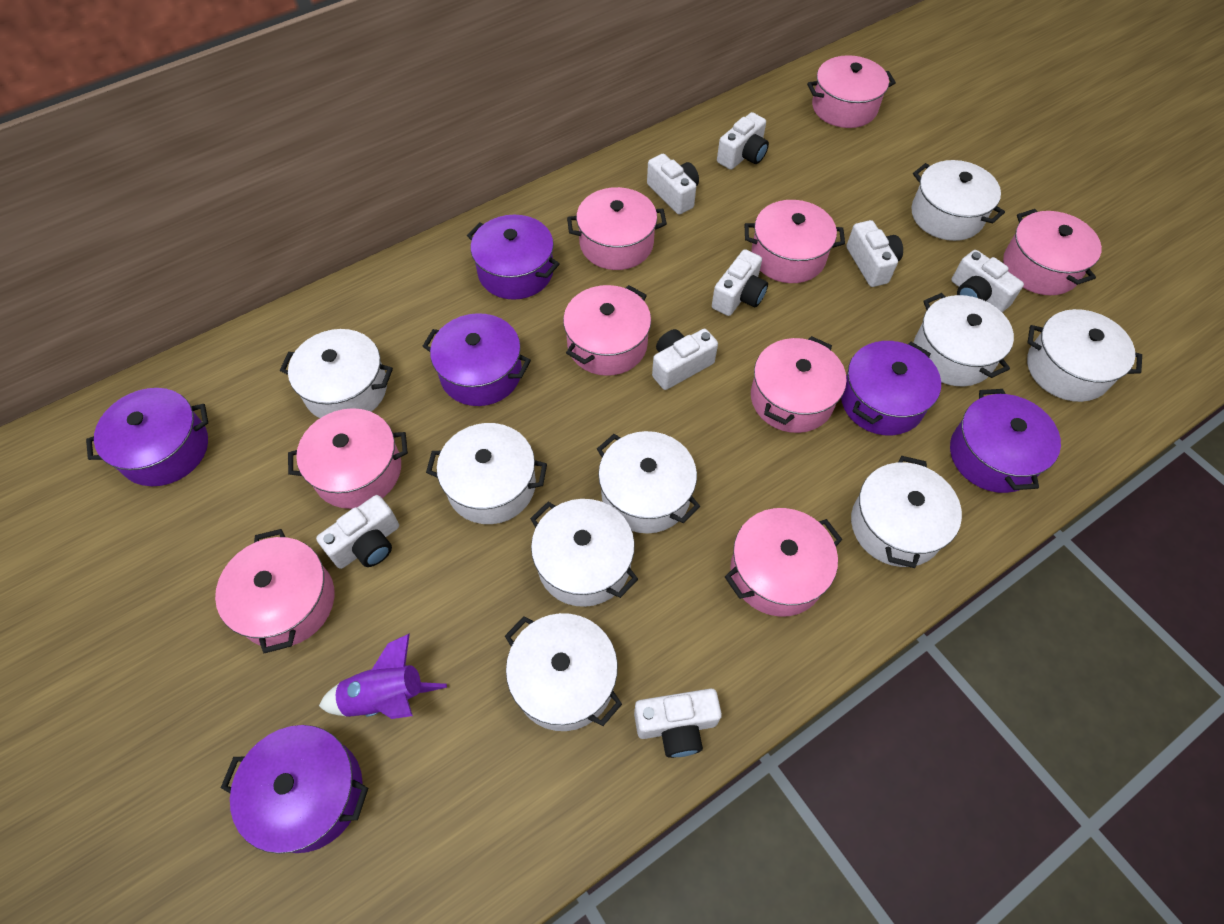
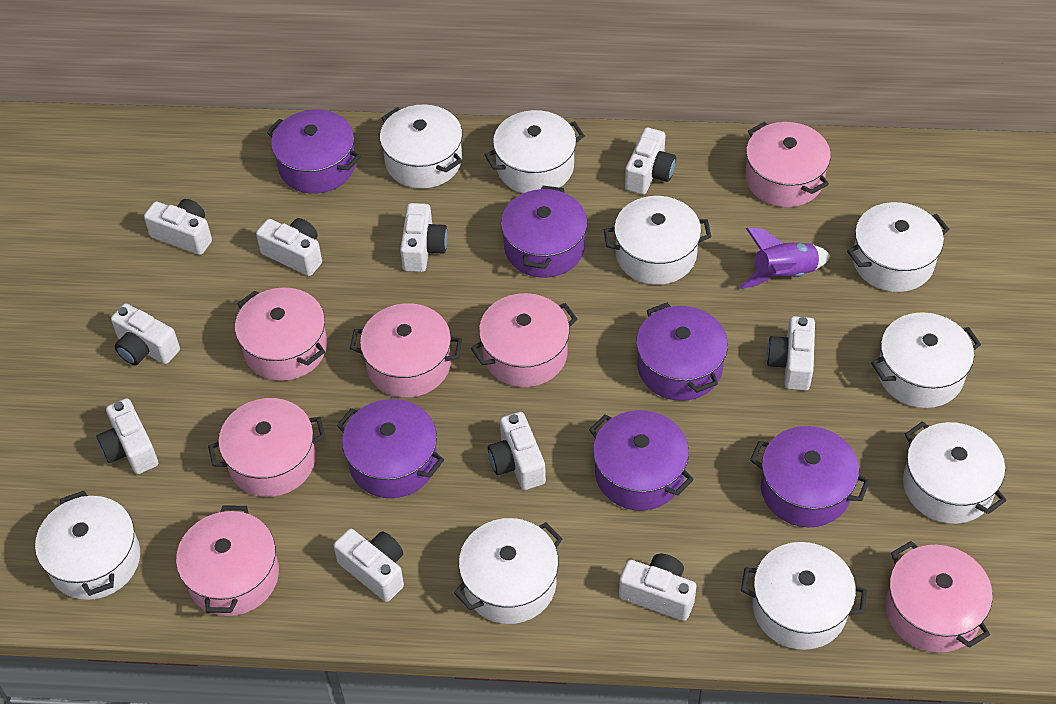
pink pot: 9 -> 7
white camera: 8 -> 10

